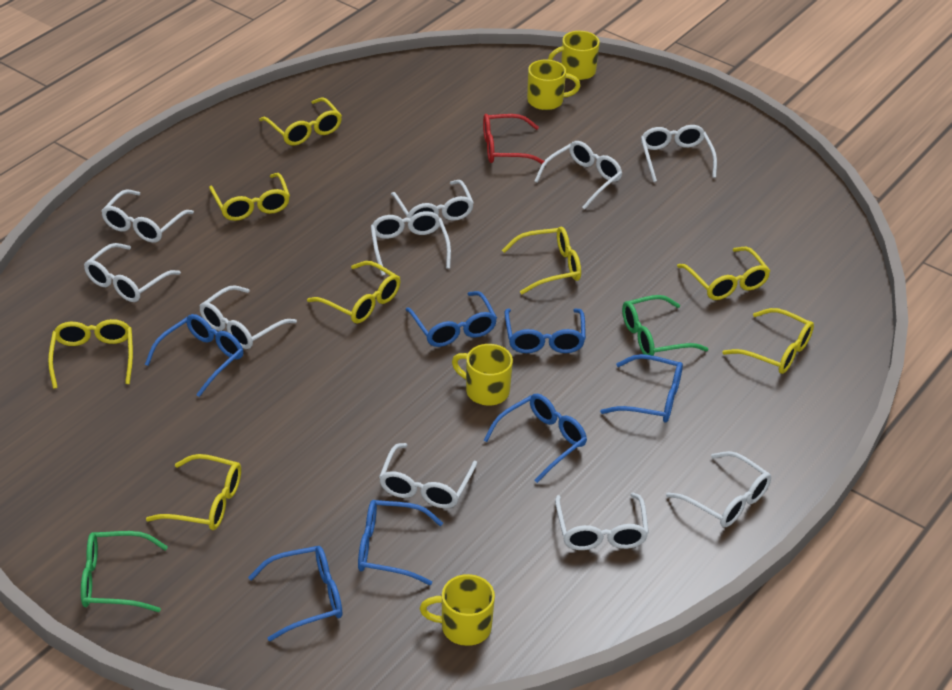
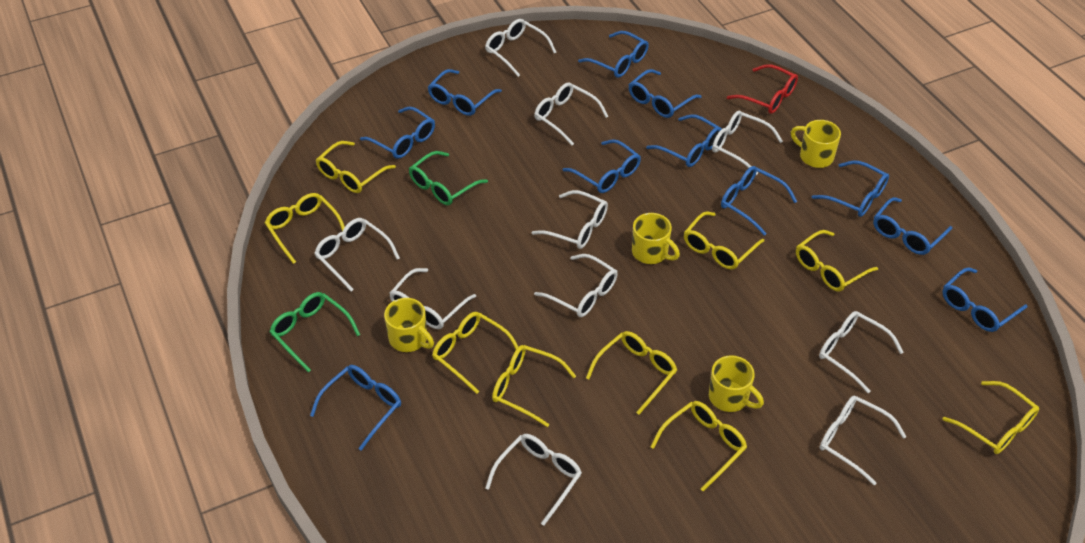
blue glasses: 7 -> 11
yellow glasses: 8 -> 9

